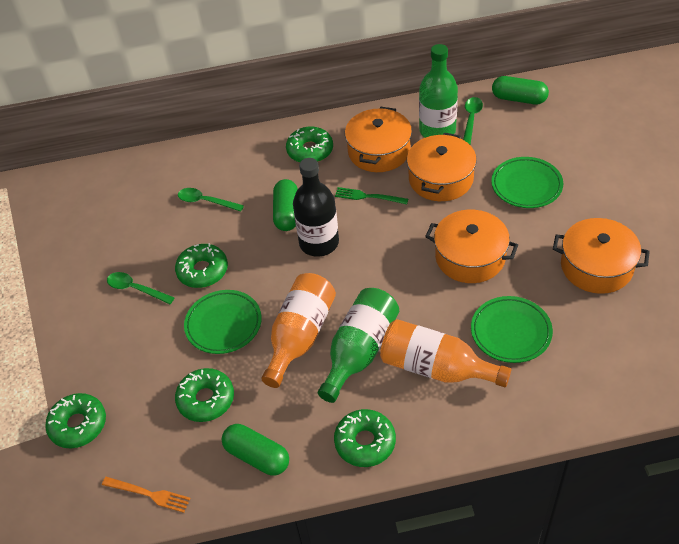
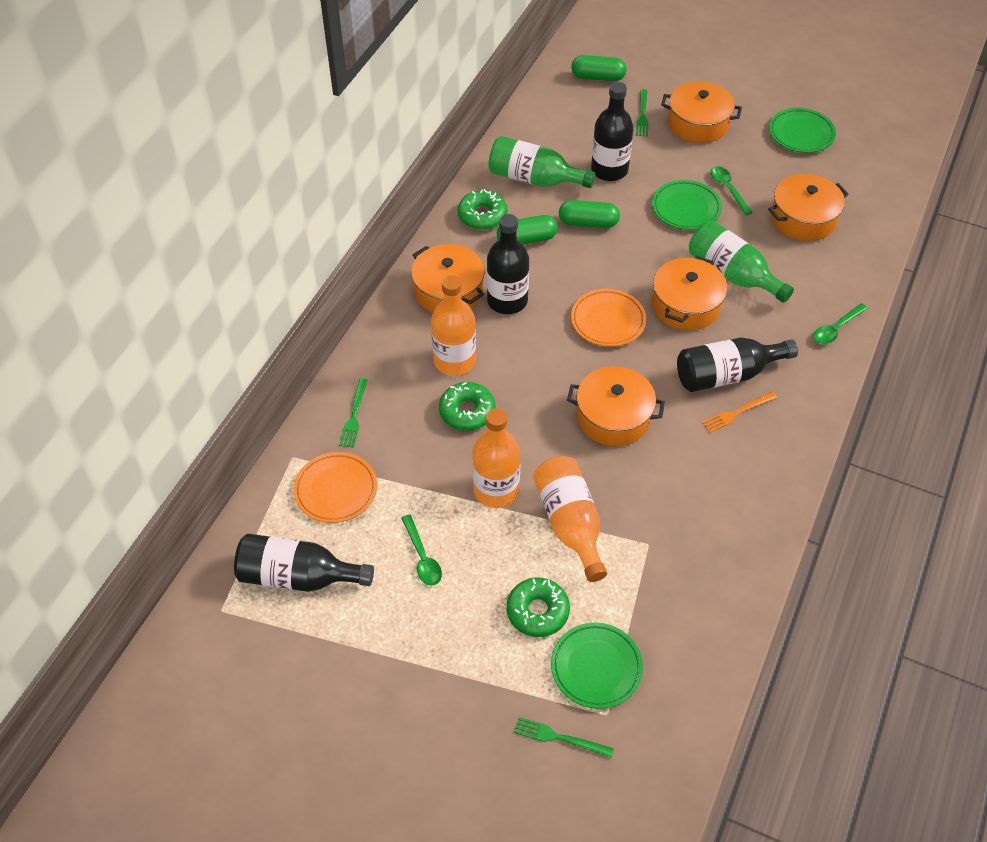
black bottle: 1 -> 4
green donut: 5 -> 3
green fork: 1 -> 3
orange bottle: 2 -> 3
orange plate: 0 -> 2
orange pot: 4 -> 5

